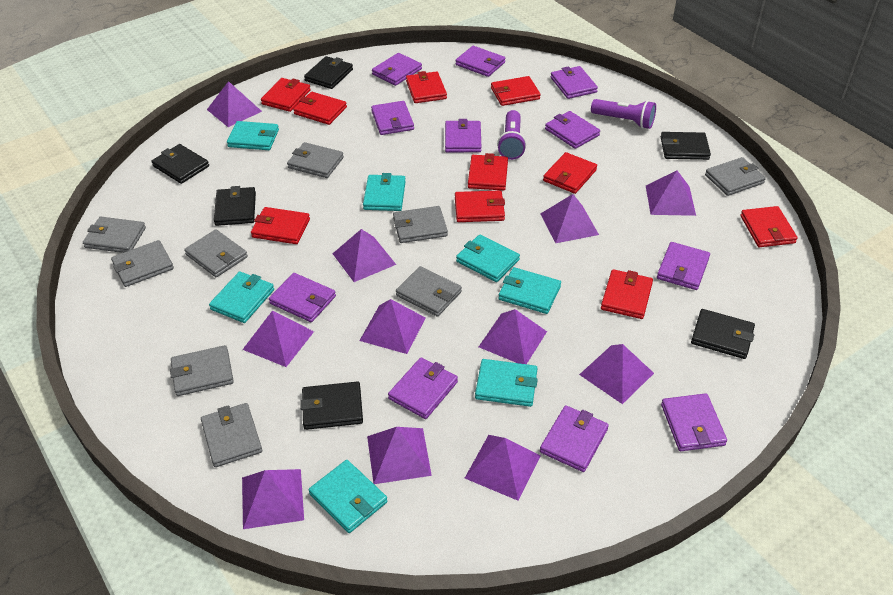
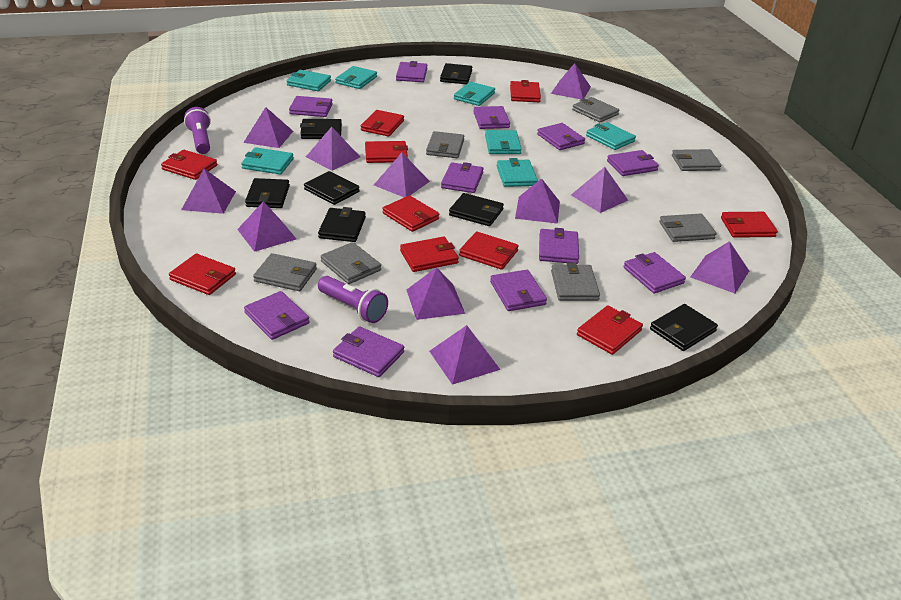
black wallet: 6 -> 7
grey wallet: 9 -> 7

